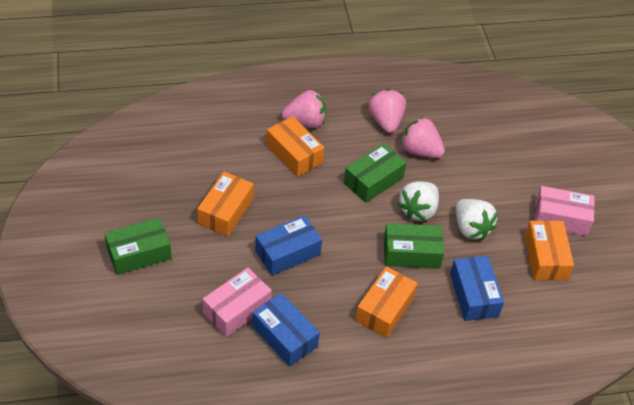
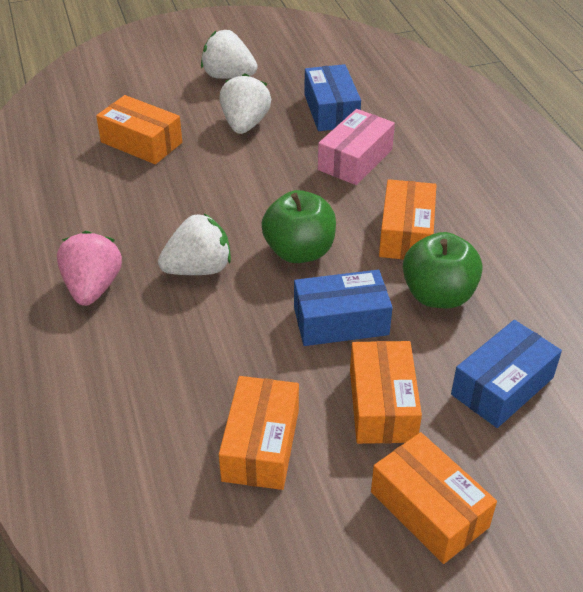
green apple: 0 -> 2
green box: 3 -> 0
orange box: 4 -> 5
pink box: 2 -> 1
pink strawberry: 3 -> 1
white strawberry: 2 -> 3

